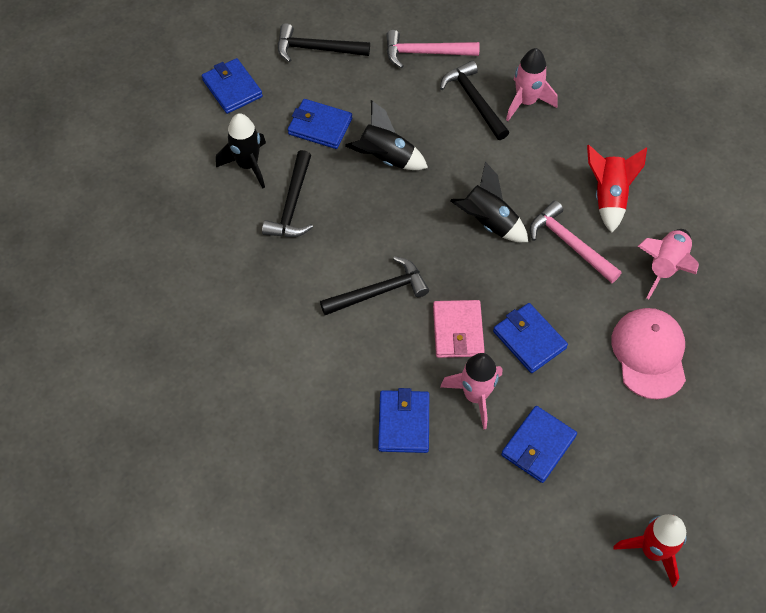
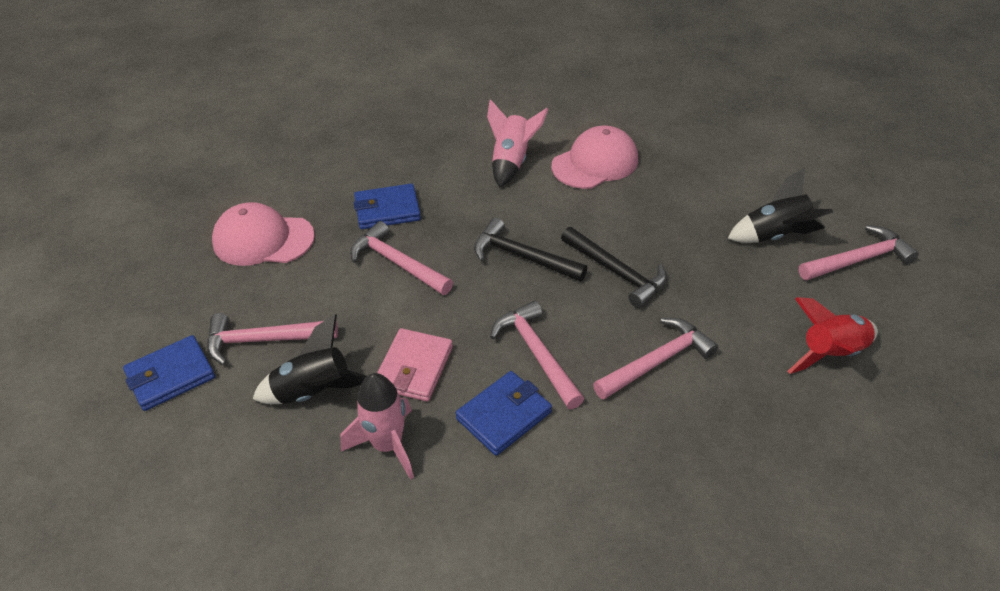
black hammer: 4 -> 2
black rocket: 3 -> 2
blue wallet: 5 -> 3
pink cap: 1 -> 2
pink hammer: 2 -> 5
pink rocket: 3 -> 2
red rocket: 2 -> 1

